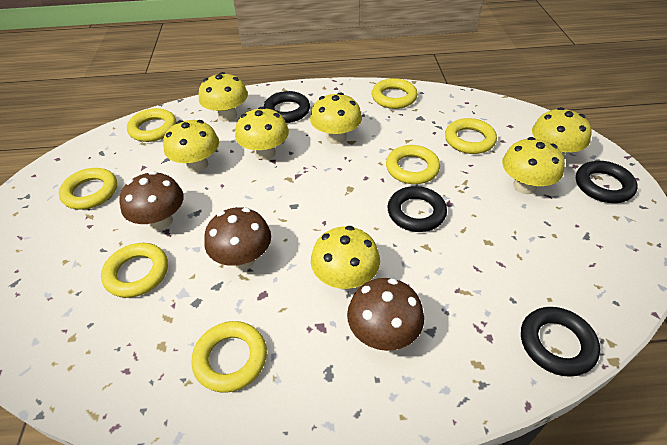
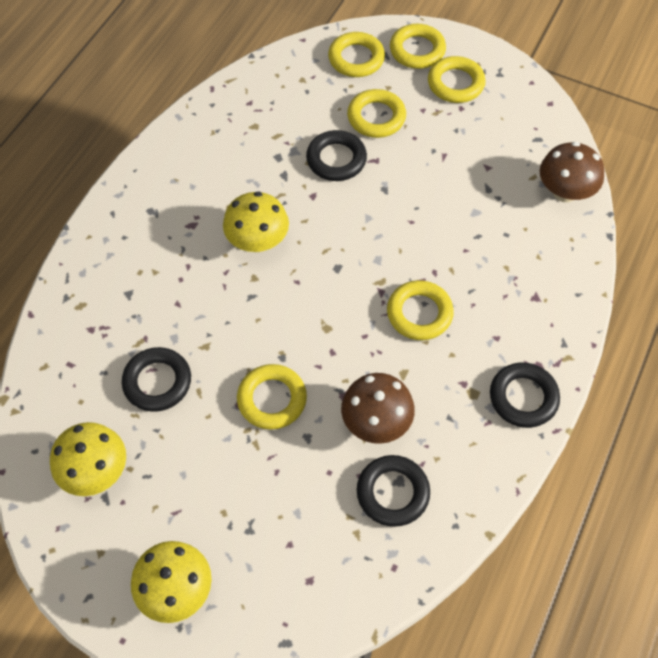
brown mushroom: 3 -> 2
yellow mushroom: 7 -> 3
yellow ring: 7 -> 6

